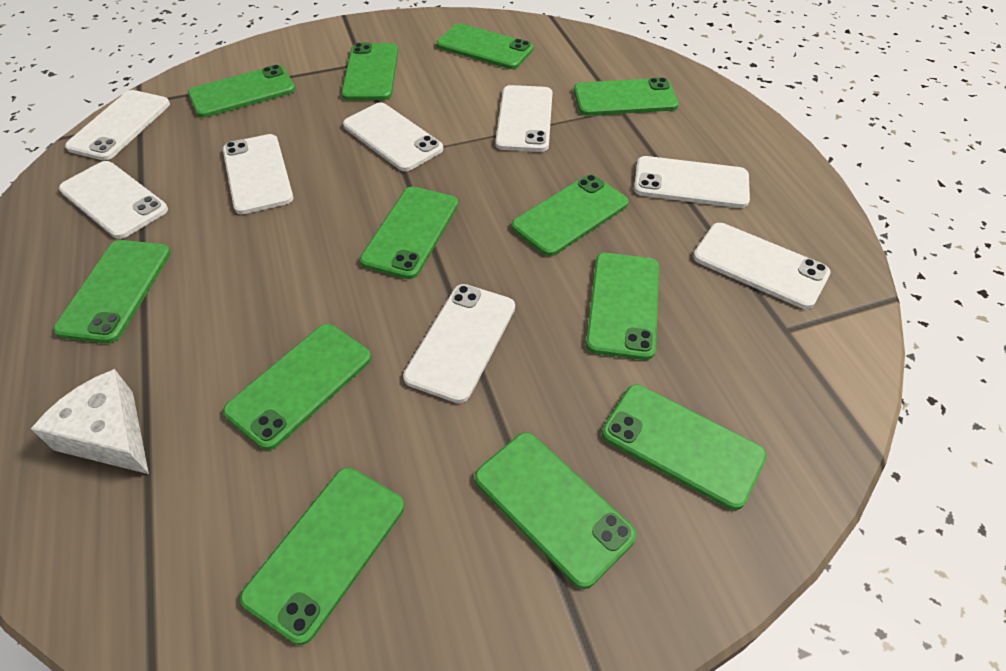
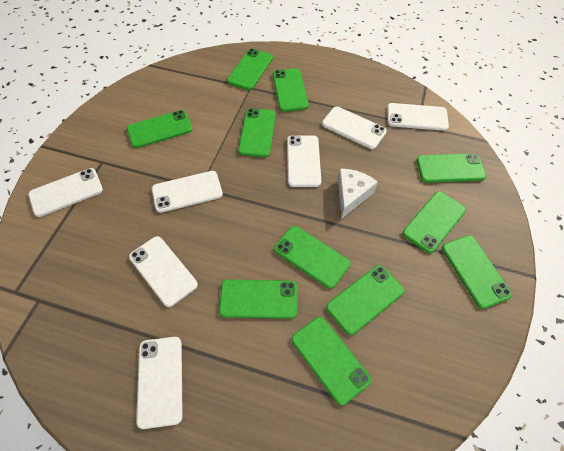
green phone: 12 -> 11
white phone: 8 -> 7

